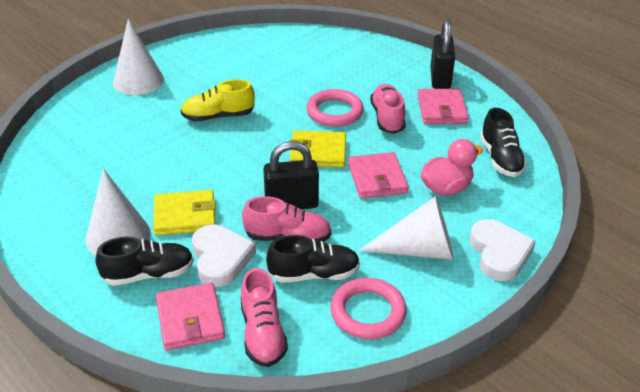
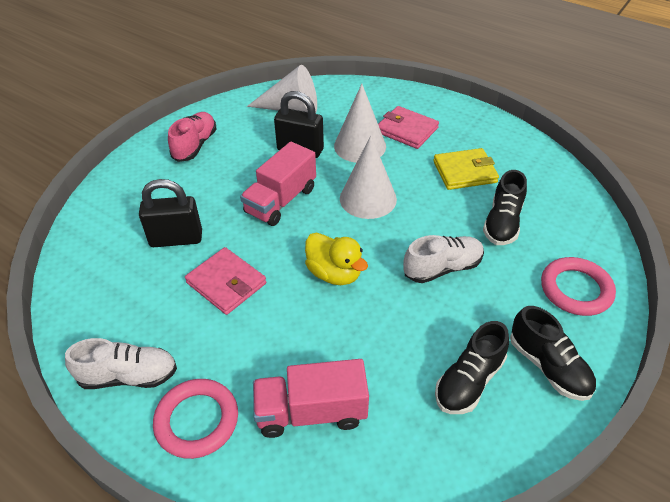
pink duck: 1 -> 0
pink shoe: 3 -> 1
pink truck: 0 -> 2
pink wallet: 3 -> 2
white heart: 2 -> 0
white shoe: 0 -> 2
yellow duck: 0 -> 1
yellow shoe: 1 -> 0
yellow wallet: 2 -> 1

